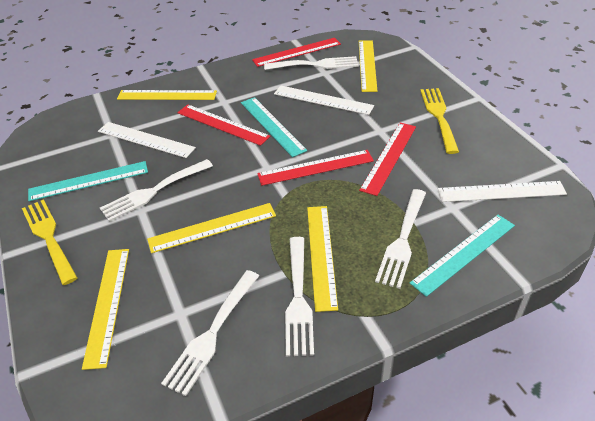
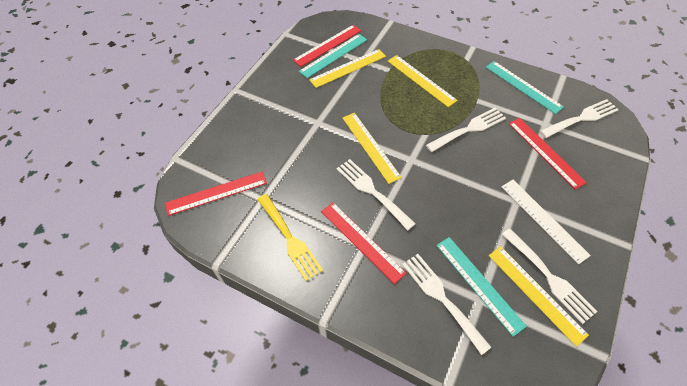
white ruler: 3 -> 1
yellow fork: 2 -> 1
yellow ruler: 5 -> 4

